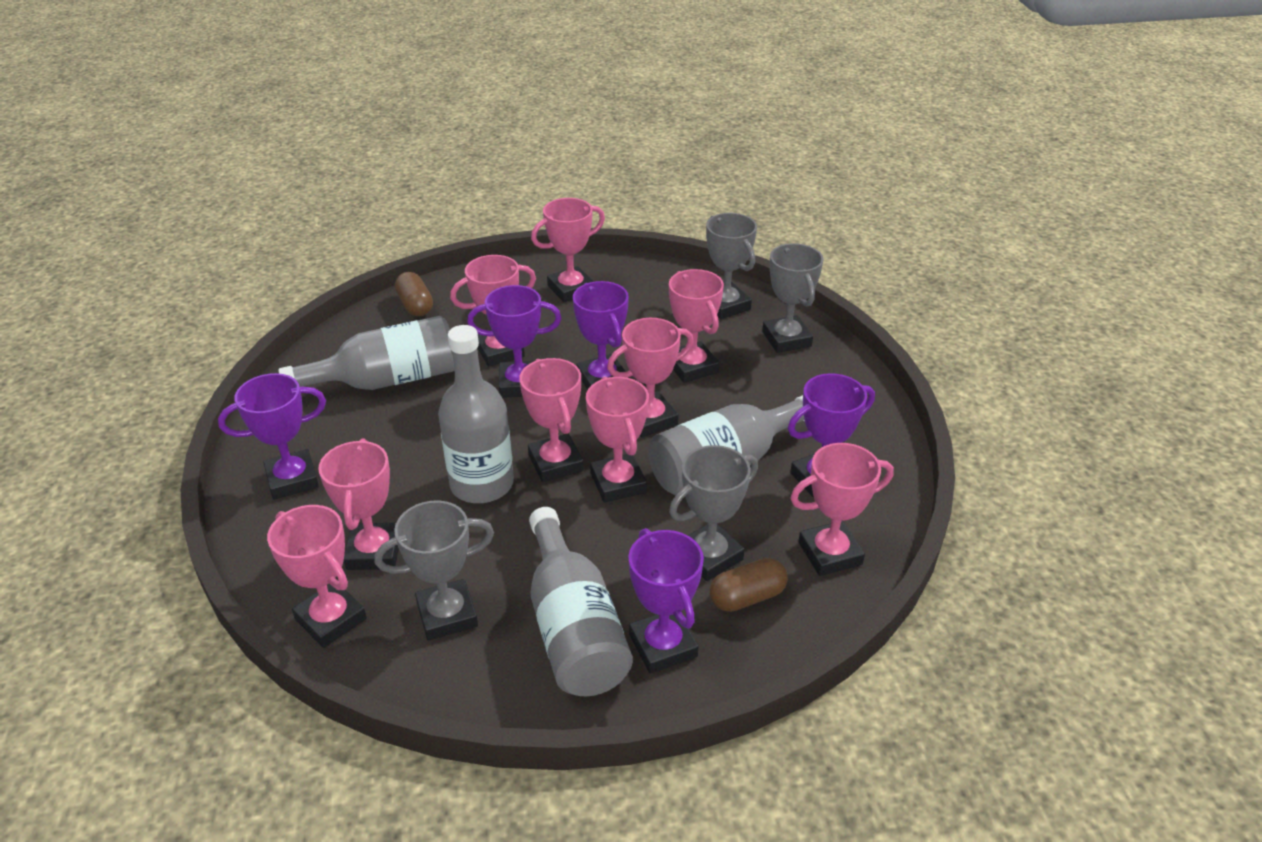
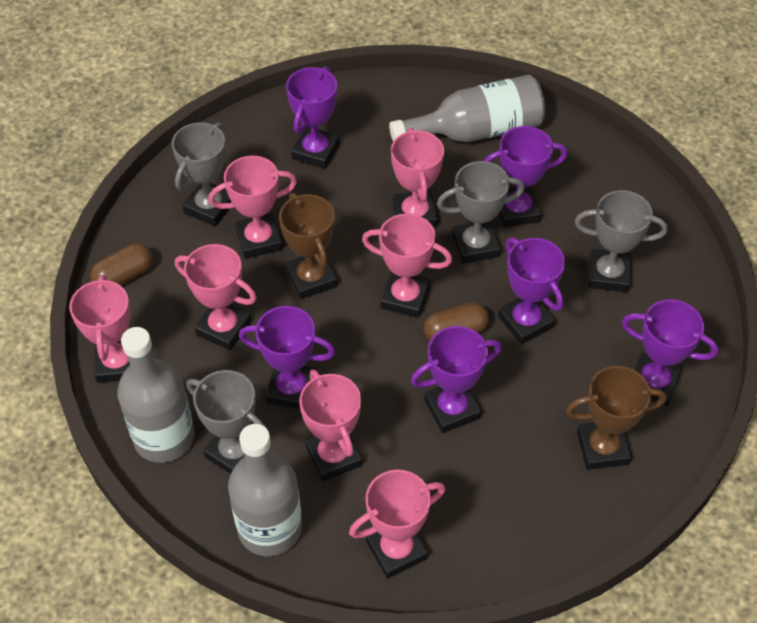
brown trophy: 0 -> 2
grey bottle: 4 -> 3
pink trophy: 9 -> 7
purple trophy: 5 -> 6

